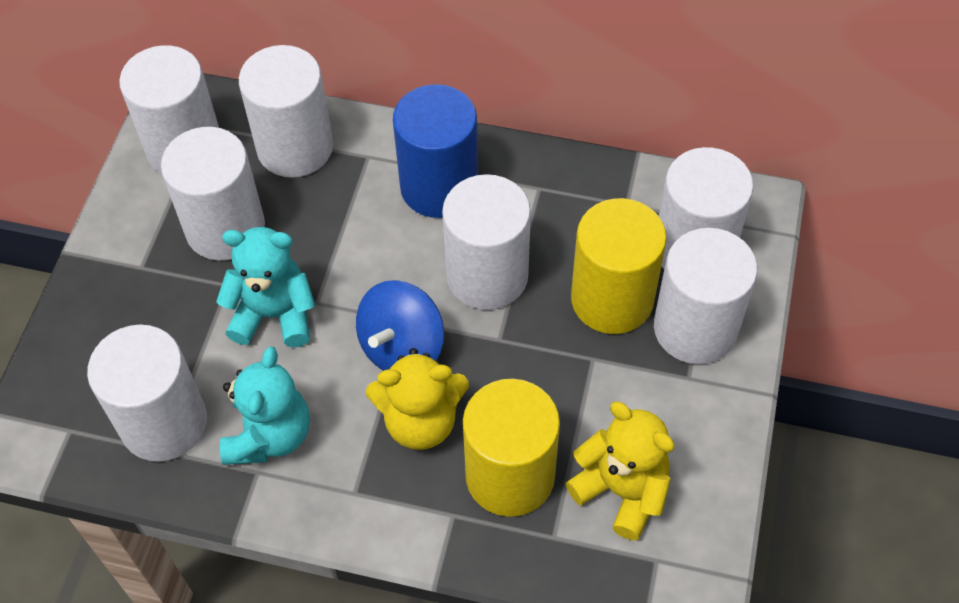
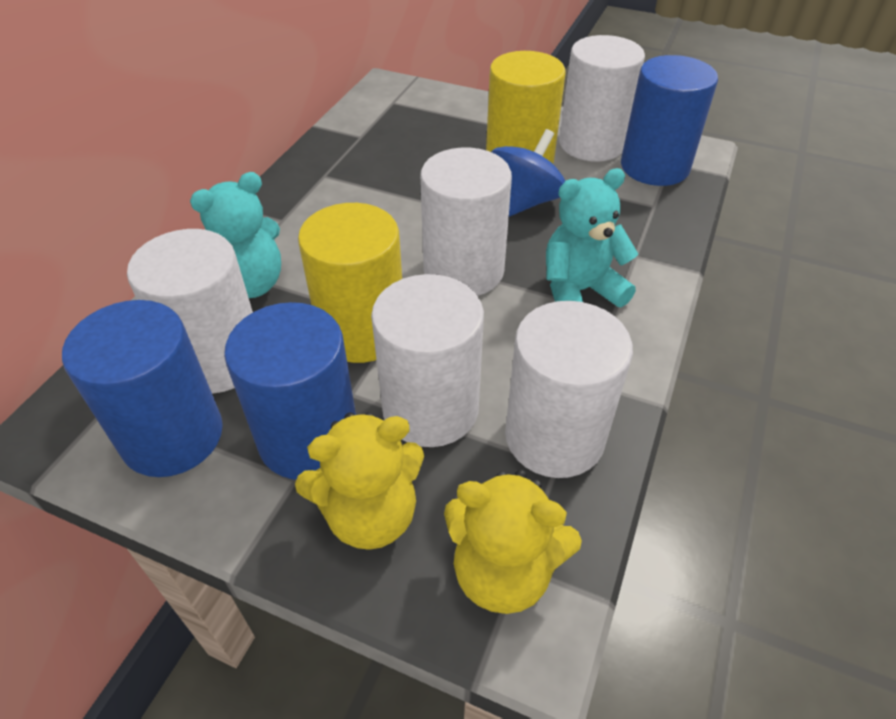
blue cylinder: 1 -> 3
white cylinder: 7 -> 5

